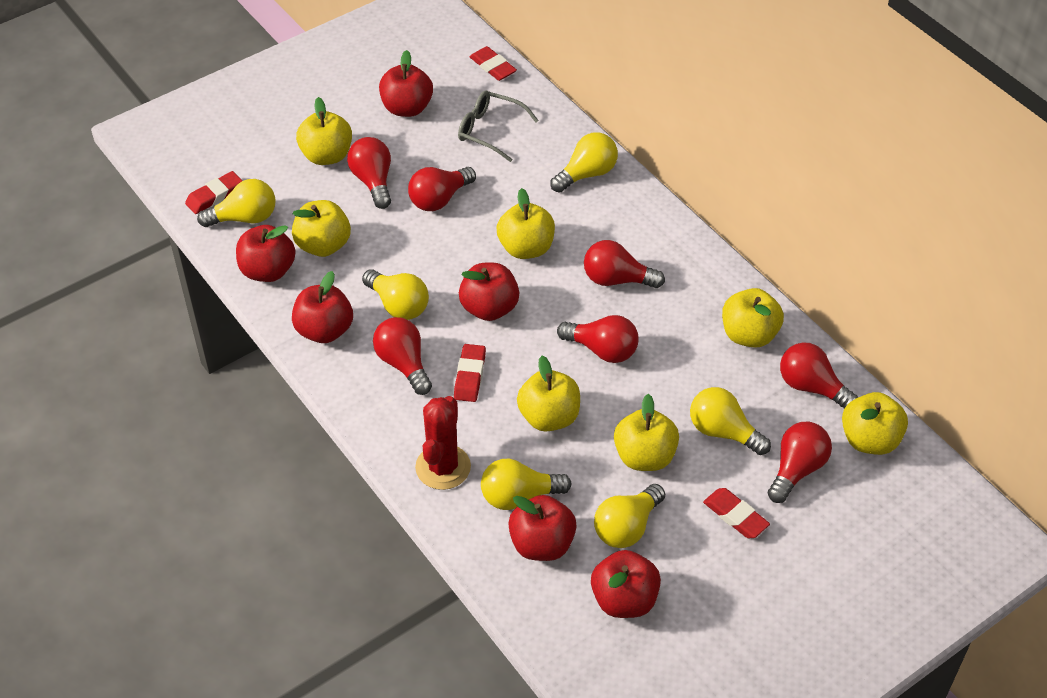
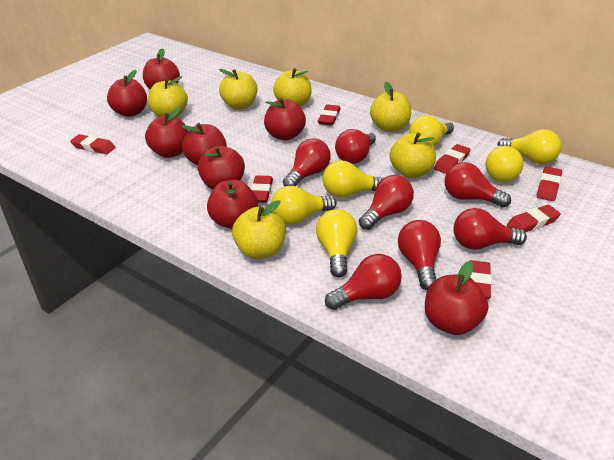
grey glasses: 1 -> 0
red apple: 6 -> 8
red cactus: 1 -> 0
red eraser: 4 -> 7
yellow apple: 7 -> 6

